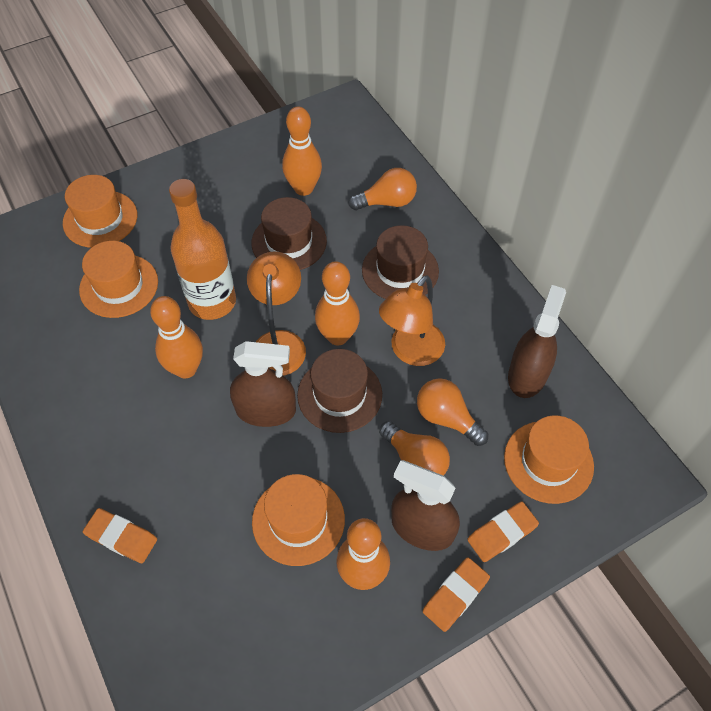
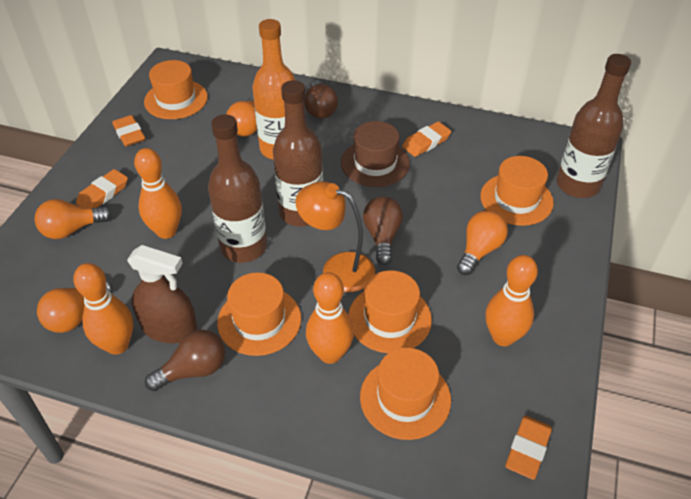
brown bottle: 0 -> 3
brown hat: 3 -> 1
brown light bulb: 0 -> 3
brown spray bottle: 3 -> 1
orange eraser: 3 -> 4
orange hat: 4 -> 5
orange lamp: 2 -> 1
orange light bulb: 3 -> 4

